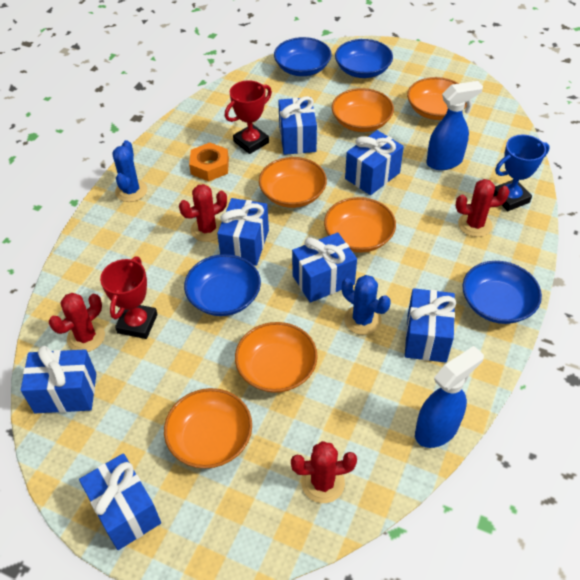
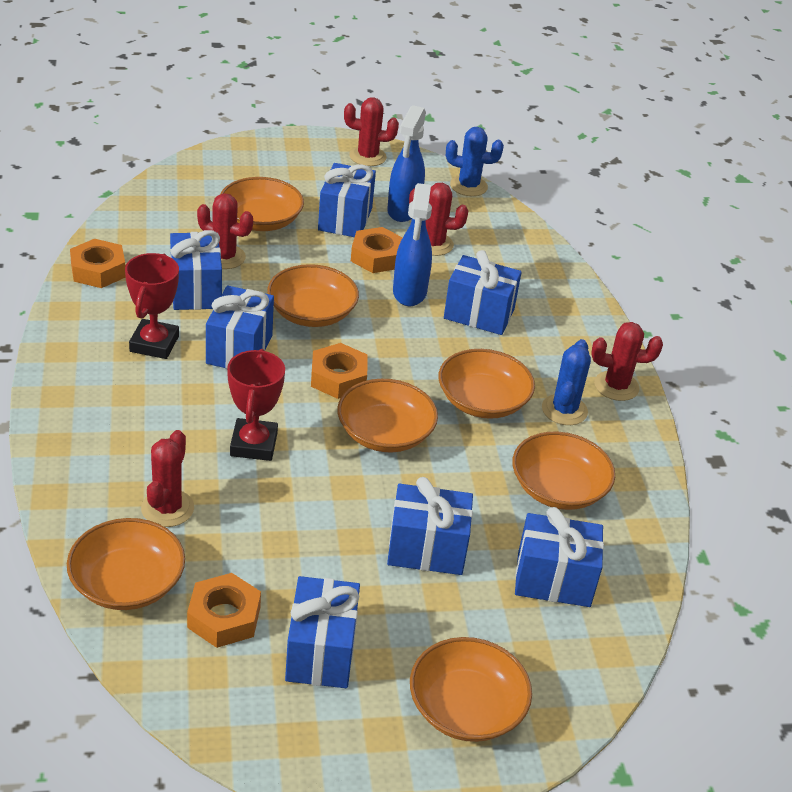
blue bowl: 4 -> 0
blue trophy: 1 -> 0
orange bowl: 6 -> 7
orange nut: 1 -> 4
red cactus: 4 -> 5

